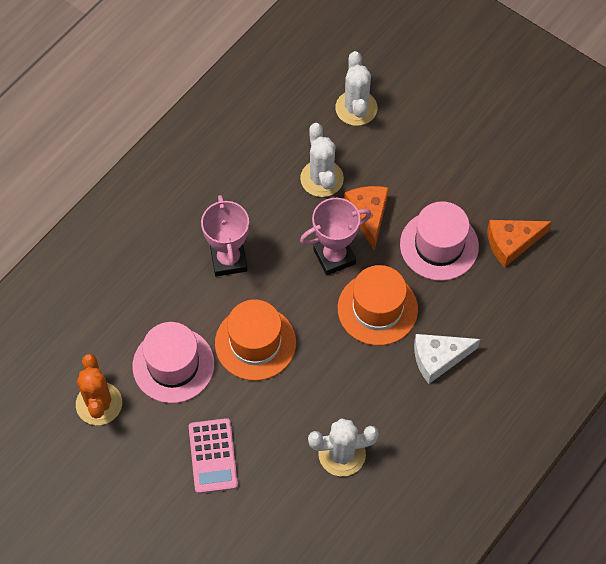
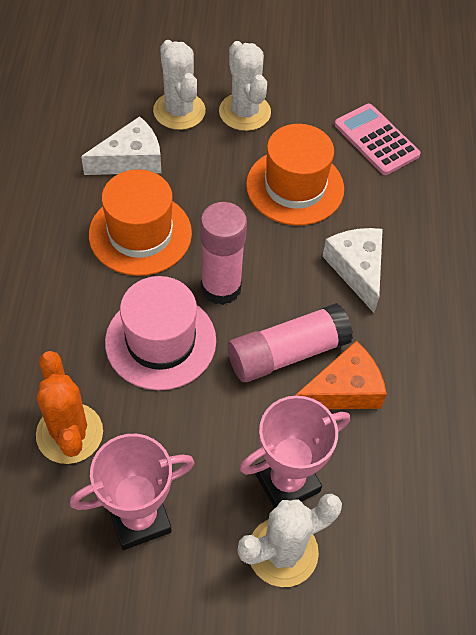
orange cheese: 2 -> 1
pink glue stick: 0 -> 2
pink hat: 2 -> 1
white cheese: 1 -> 2

